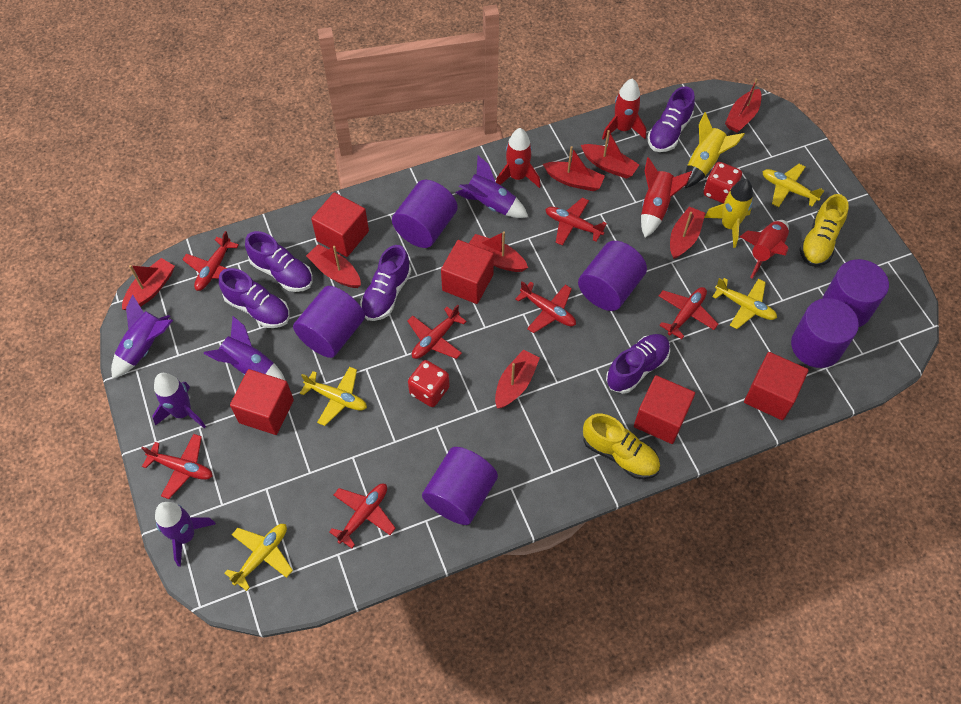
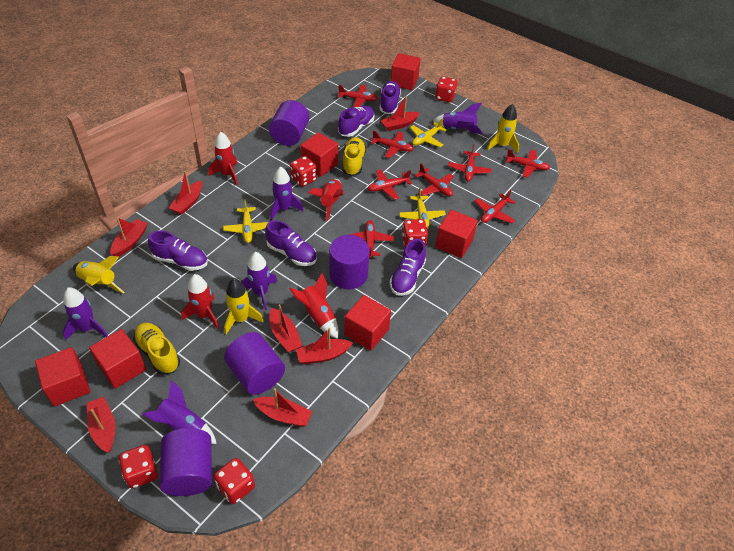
purple cylinder: 6 -> 4
red boat: 8 -> 7
red cube: 5 -> 6
red dice: 2 -> 5
red plane: 7 -> 8
yellow plane: 4 -> 3
yellow rocket: 2 -> 3

